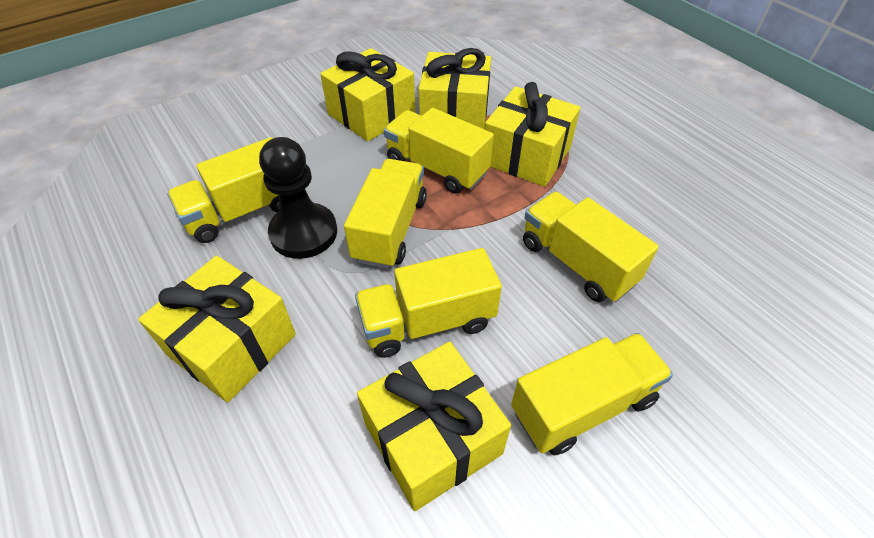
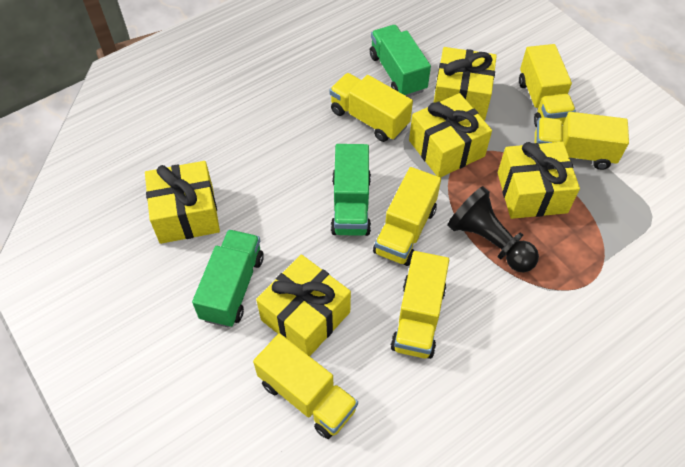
green truck: 0 -> 3

